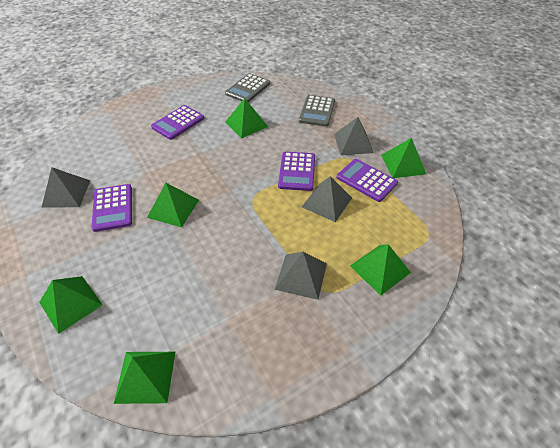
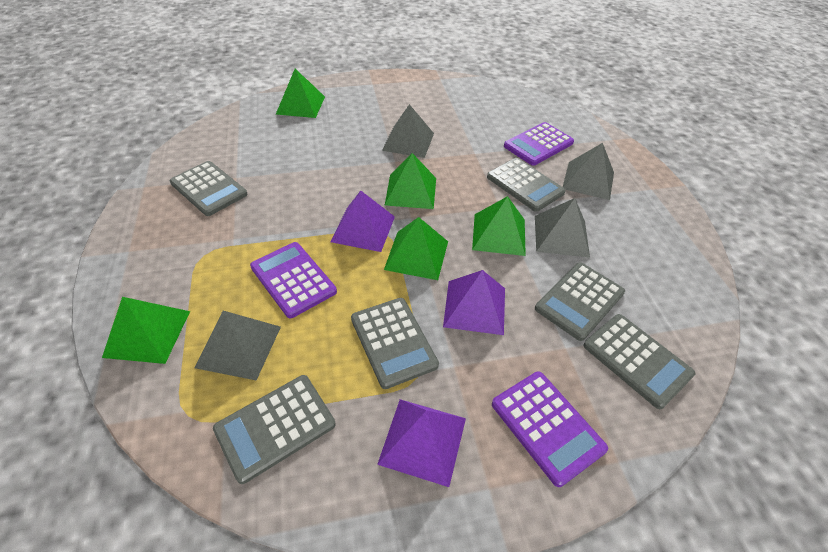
green pyramid: 6 -> 5
grey calculator: 2 -> 6
purple calculator: 4 -> 3
purple pyramid: 0 -> 3

